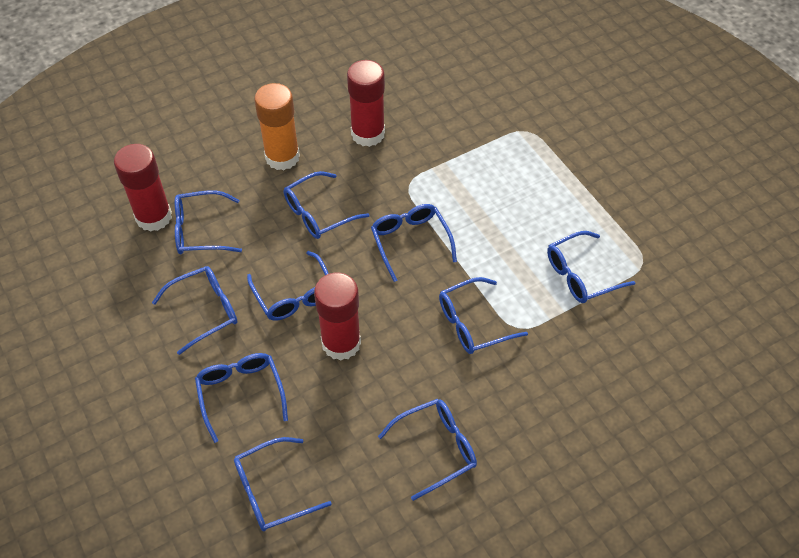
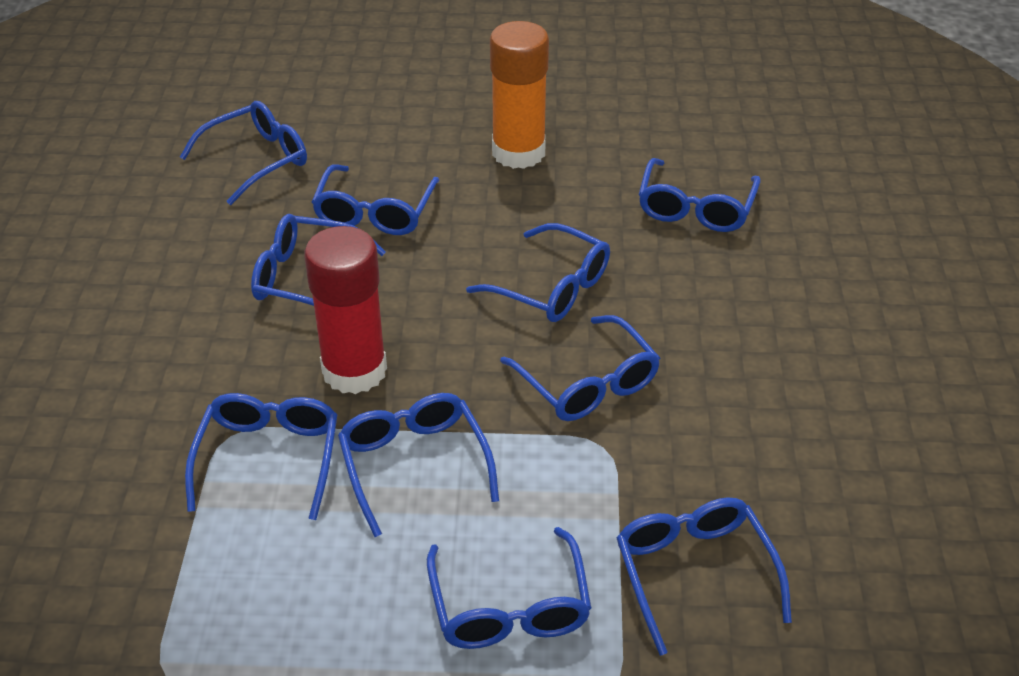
red glue stick: 3 -> 1

